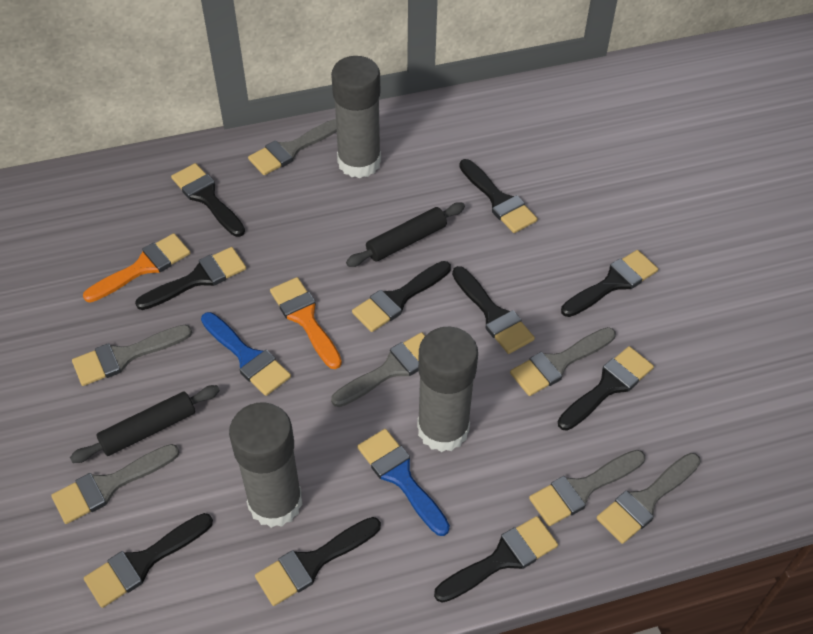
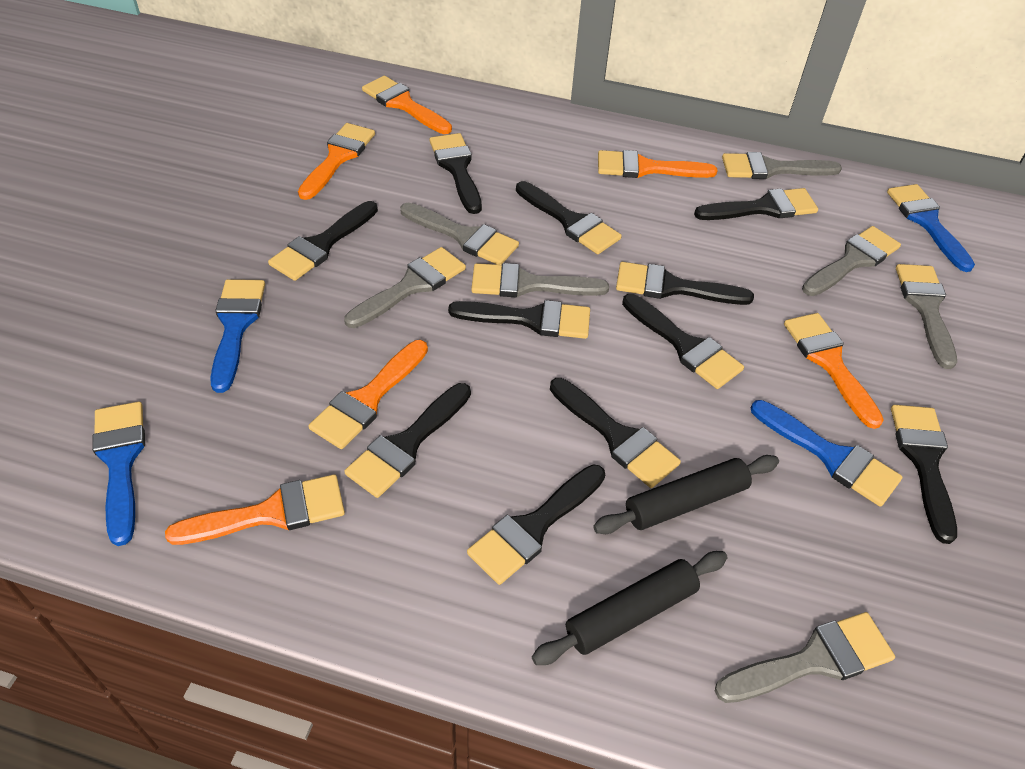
black brush: 10 -> 11
blue brush: 2 -> 4
grey glue stick: 3 -> 0
orange brush: 2 -> 6

